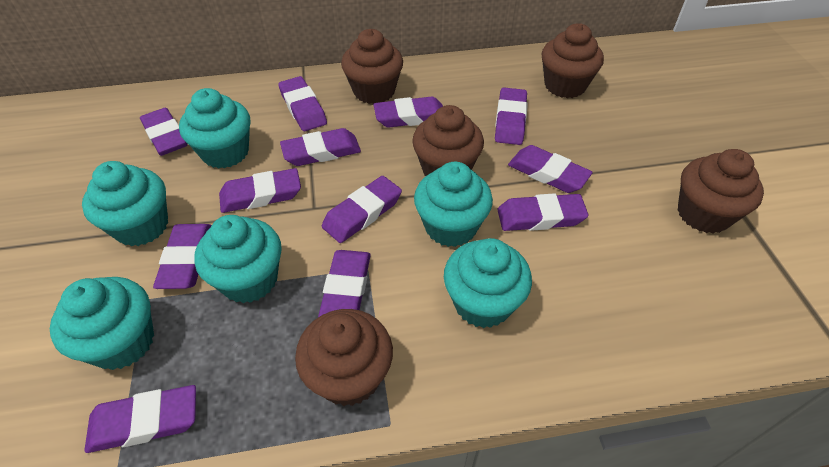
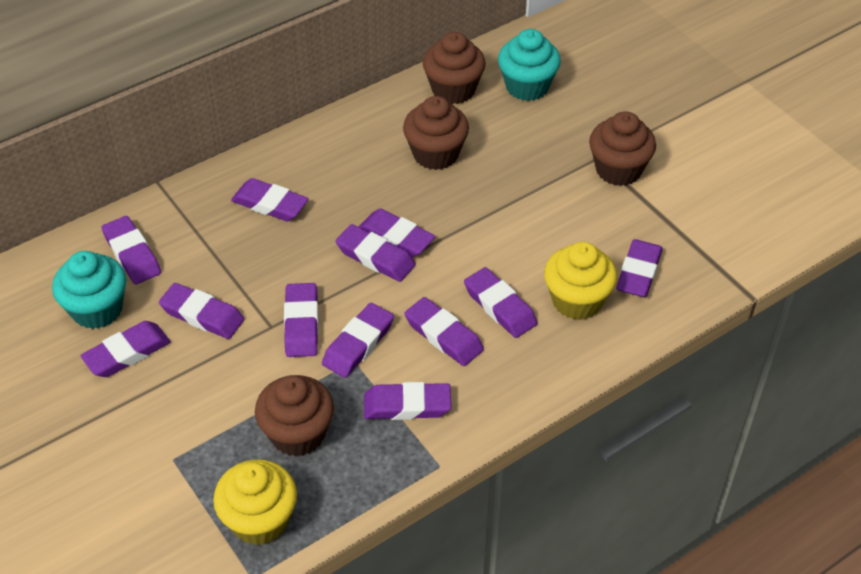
brown cupcake: 5 -> 4
turquoise cupcake: 6 -> 2
yellow cupcake: 0 -> 2

